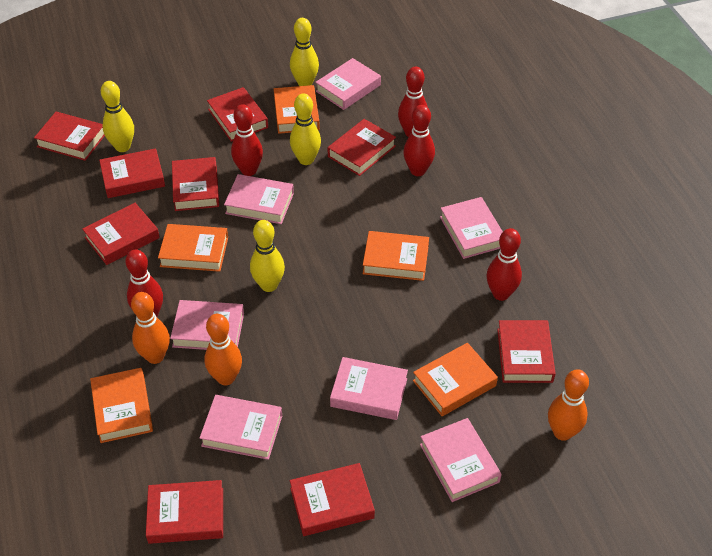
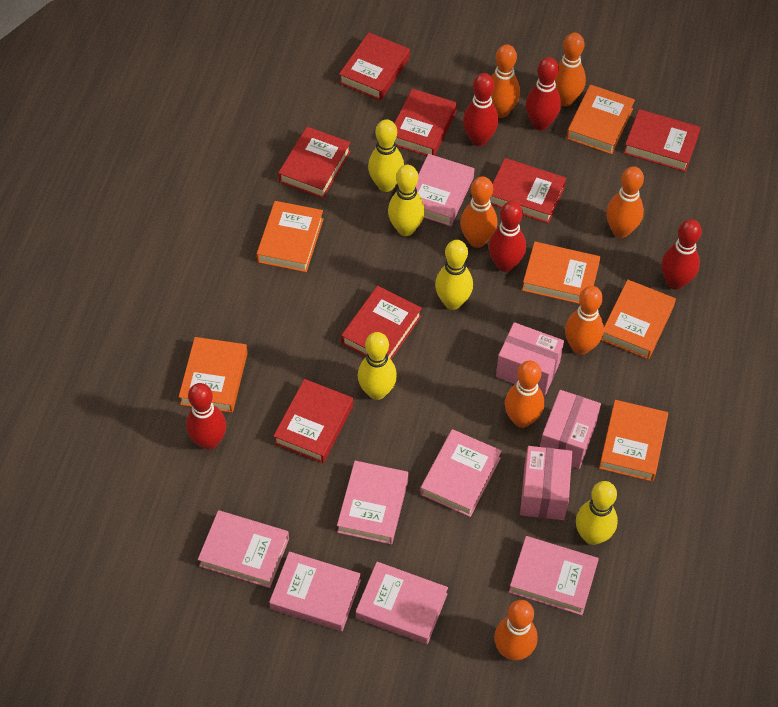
orange book: 5 -> 6
orange bowling pin: 3 -> 7
pink box: 0 -> 3
red book: 9 -> 7
yellow bowling pin: 4 -> 5

